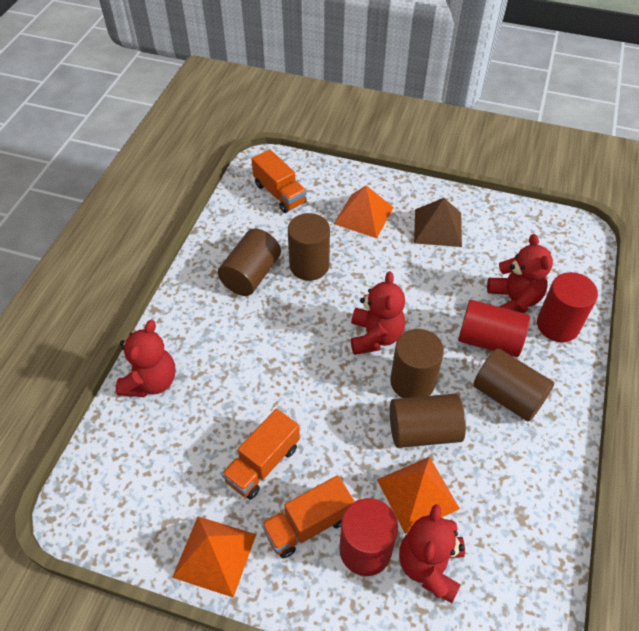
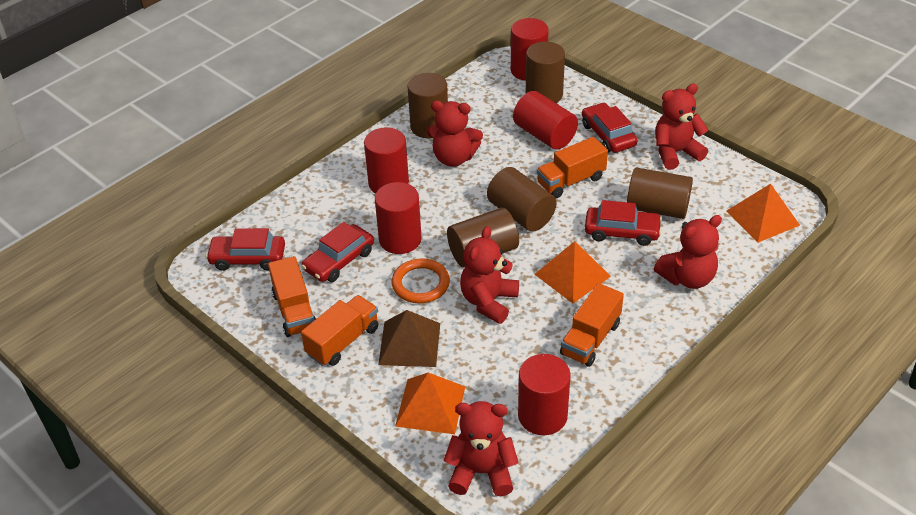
orange ring: 0 -> 1
orange truck: 3 -> 4
red car: 0 -> 4
red cylinder: 3 -> 5
red teddy bear: 4 -> 5

